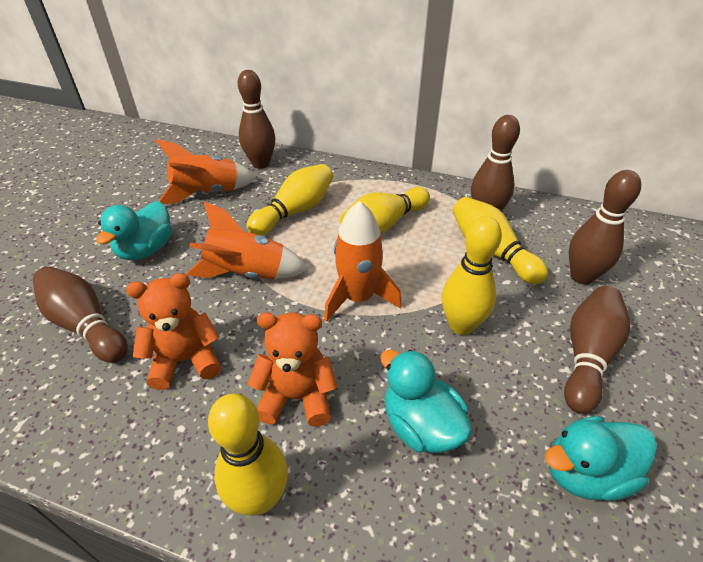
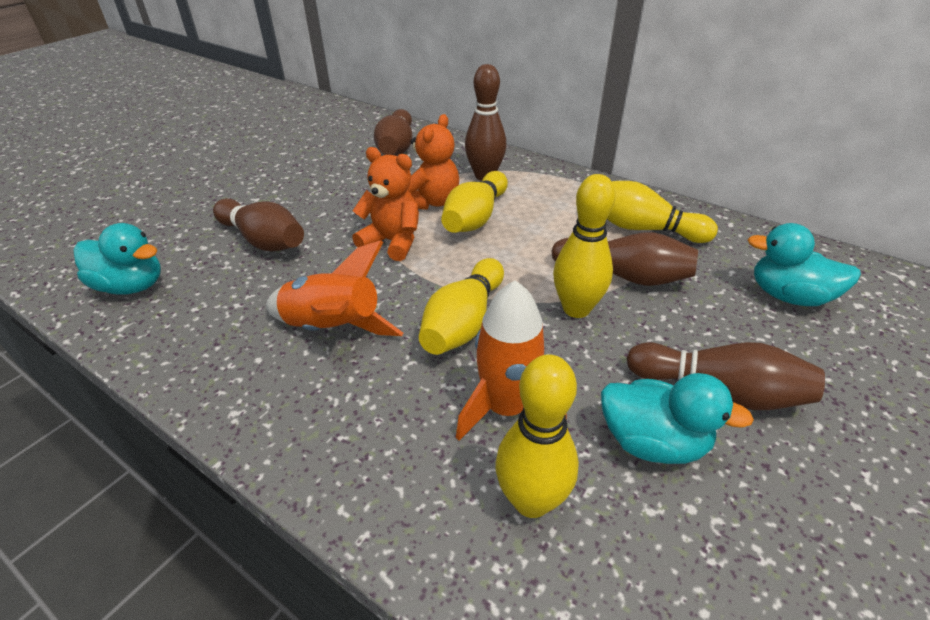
orange rocket: 3 -> 2

